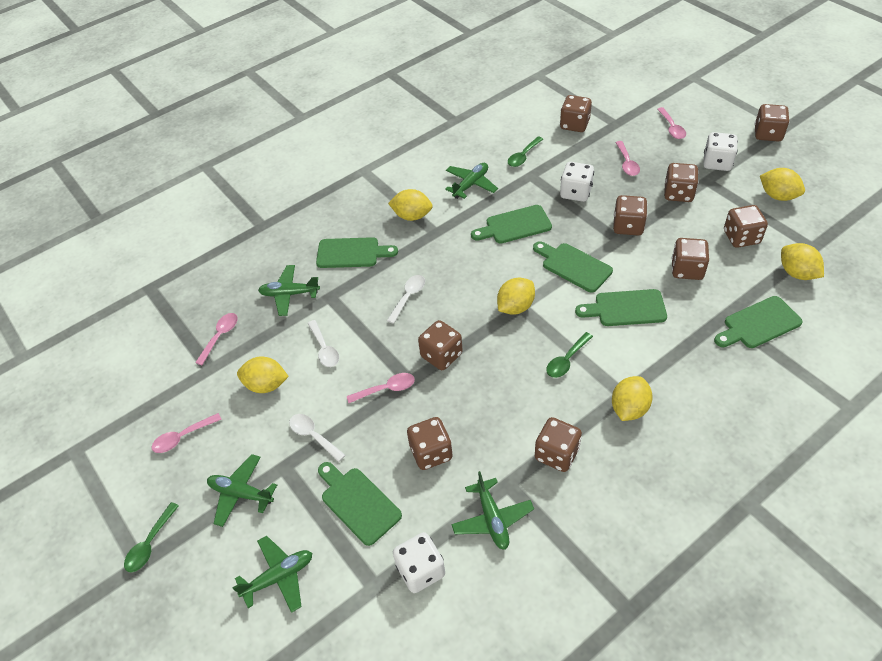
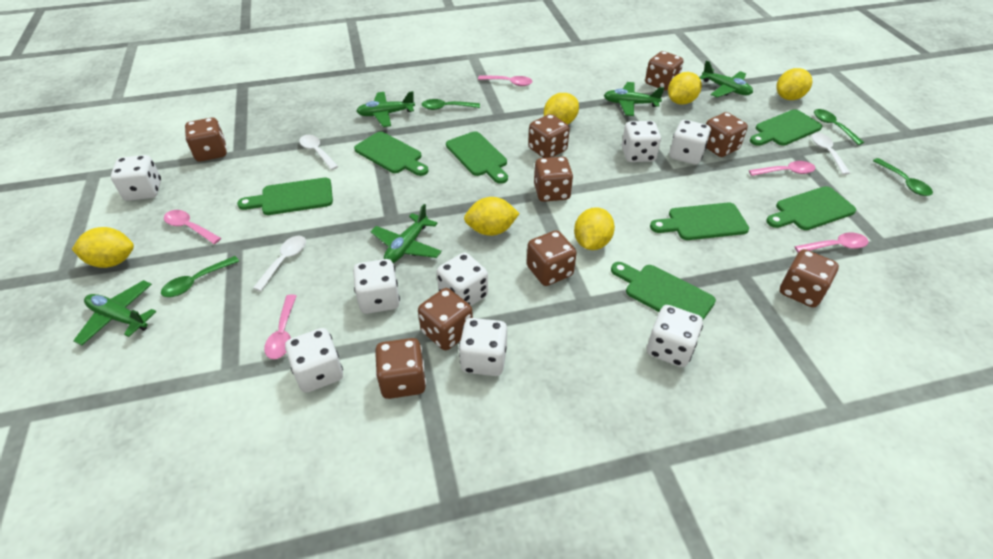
green cutting board: 6 -> 7
green spoon: 3 -> 4
white dice: 3 -> 8

